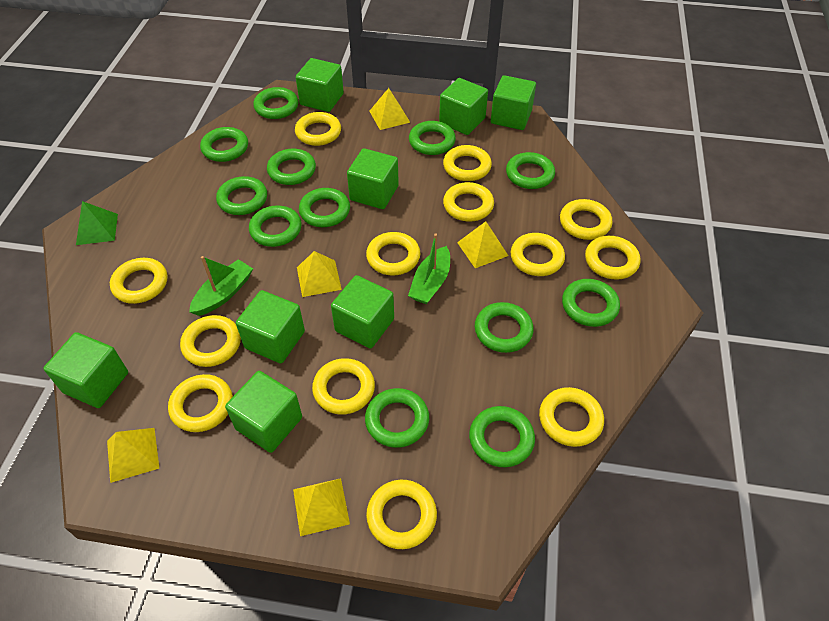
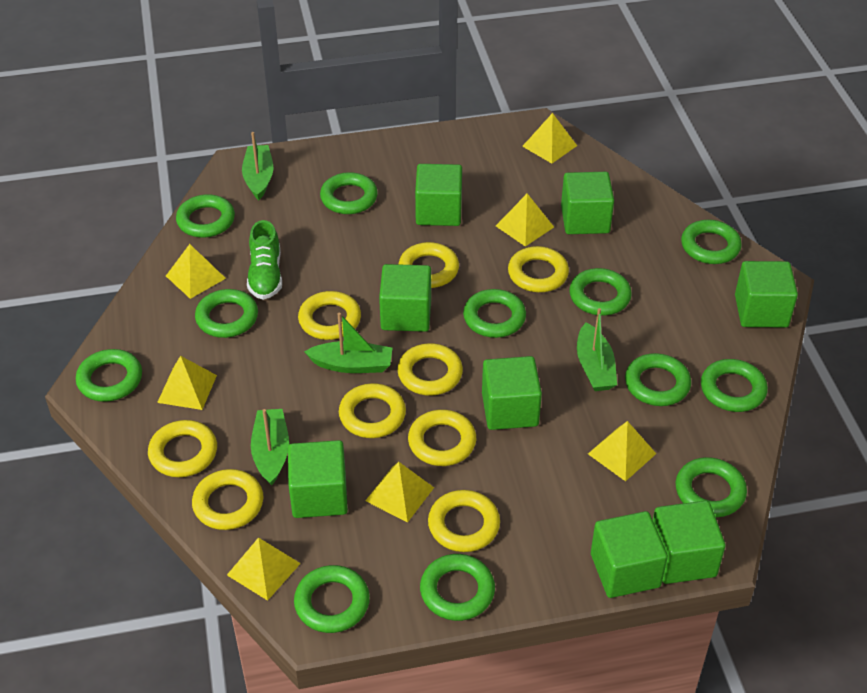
green boat: 2 -> 4
green pyramid: 1 -> 0
green shoe: 0 -> 1
yellow pyramid: 5 -> 7
yellow ring: 13 -> 9

